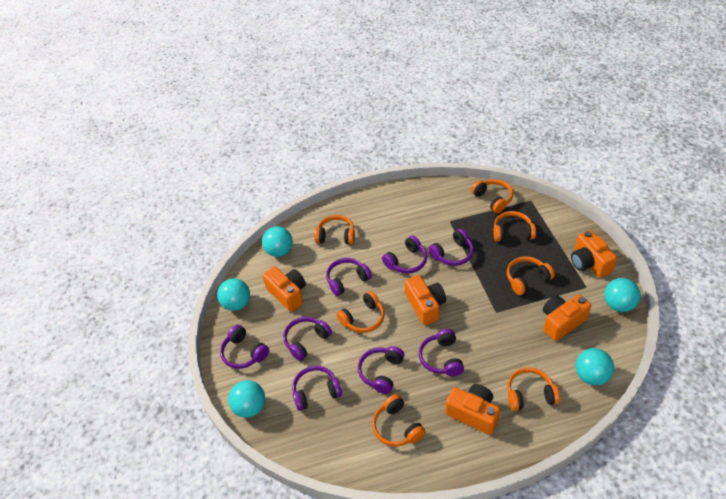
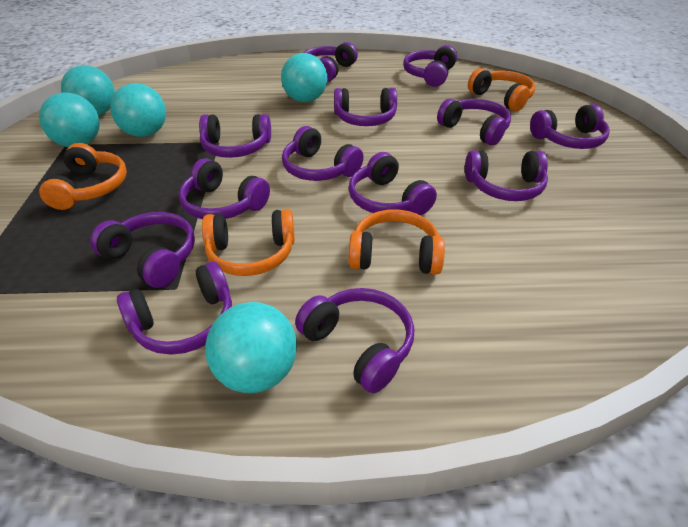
orange camera: 5 -> 0
orange headphones: 7 -> 4
purple headphones: 8 -> 13

